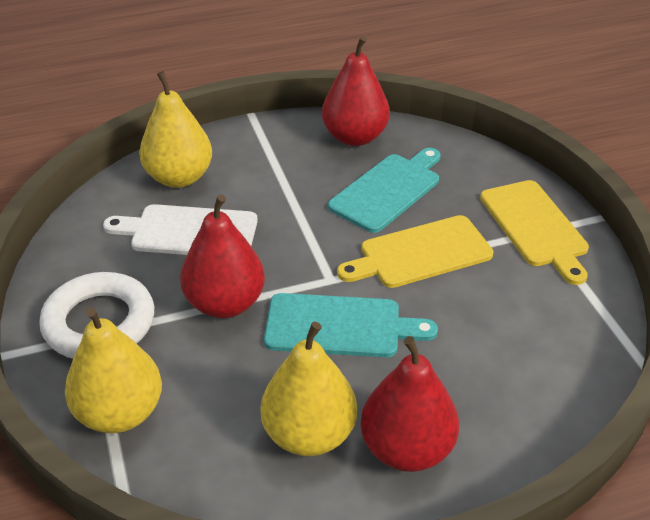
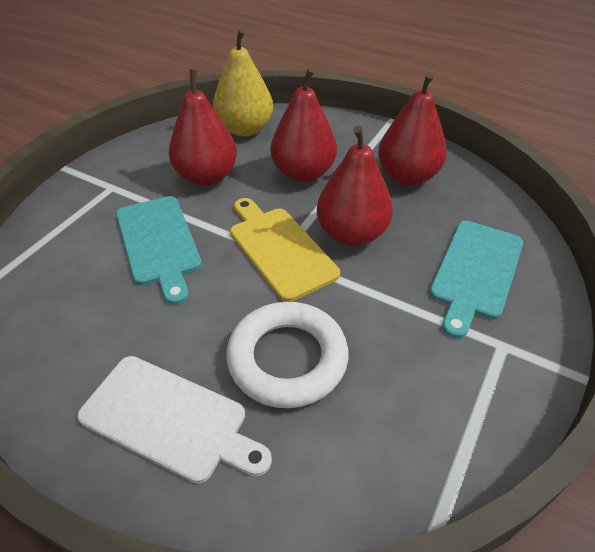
red pear: 3 -> 4
yellow cutting board: 2 -> 1
yellow pear: 3 -> 1

